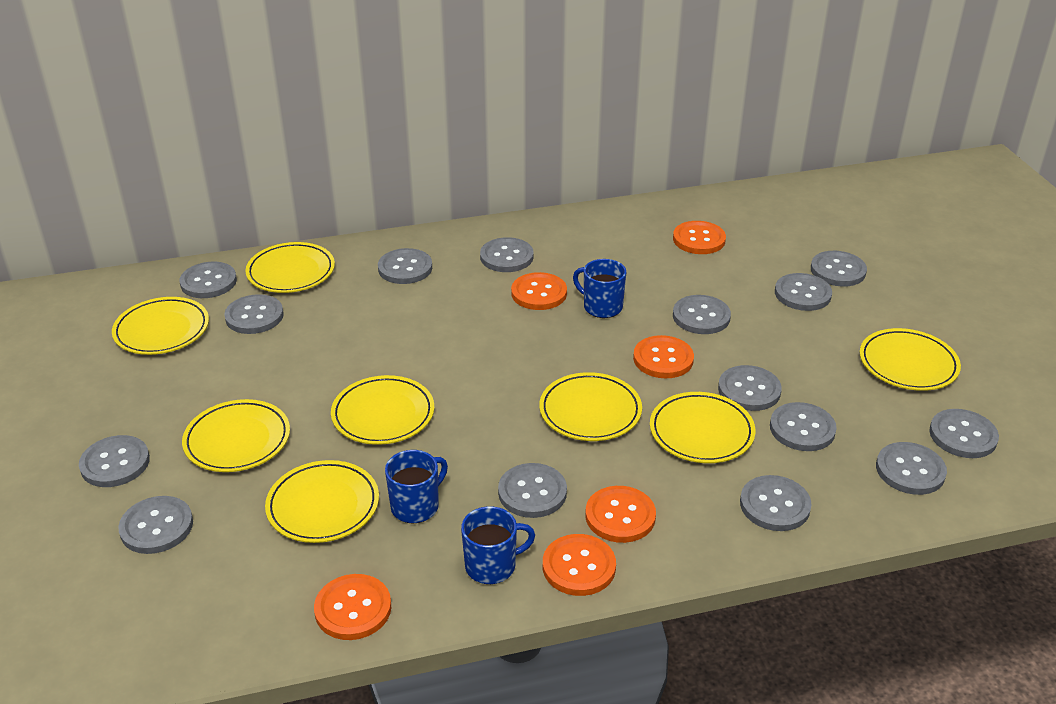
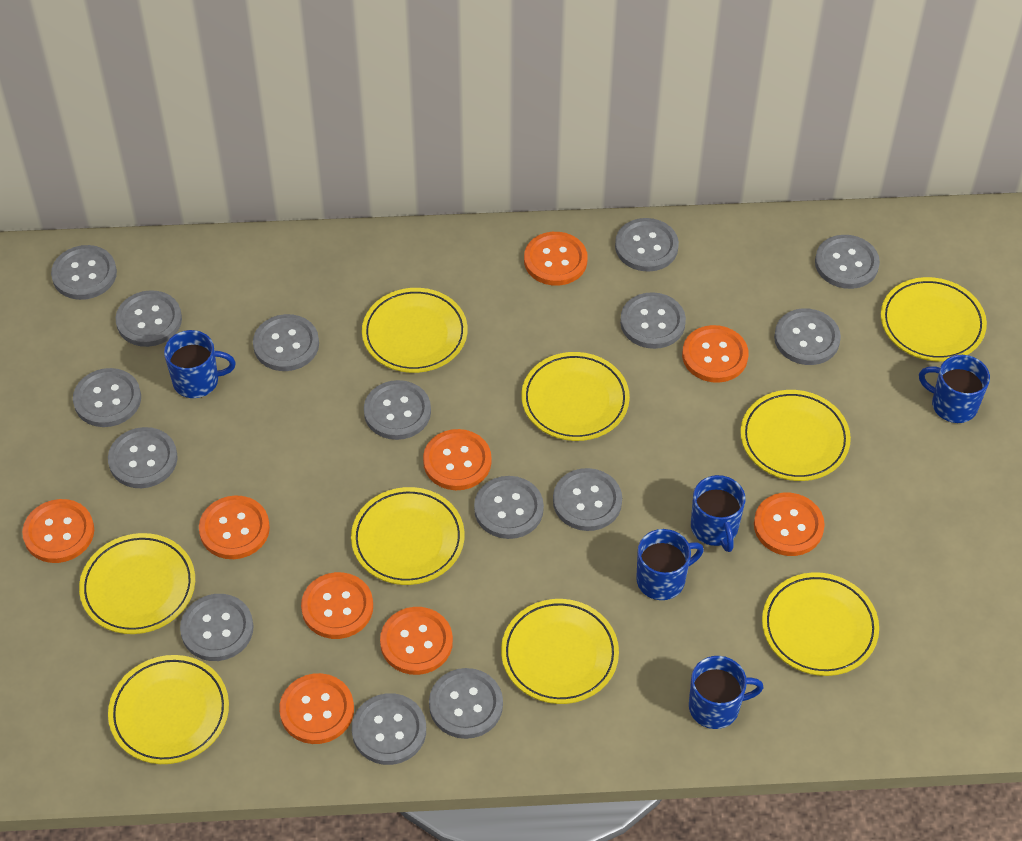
blue mug: 3 -> 5
orange button: 6 -> 9
yellow plate: 8 -> 9

